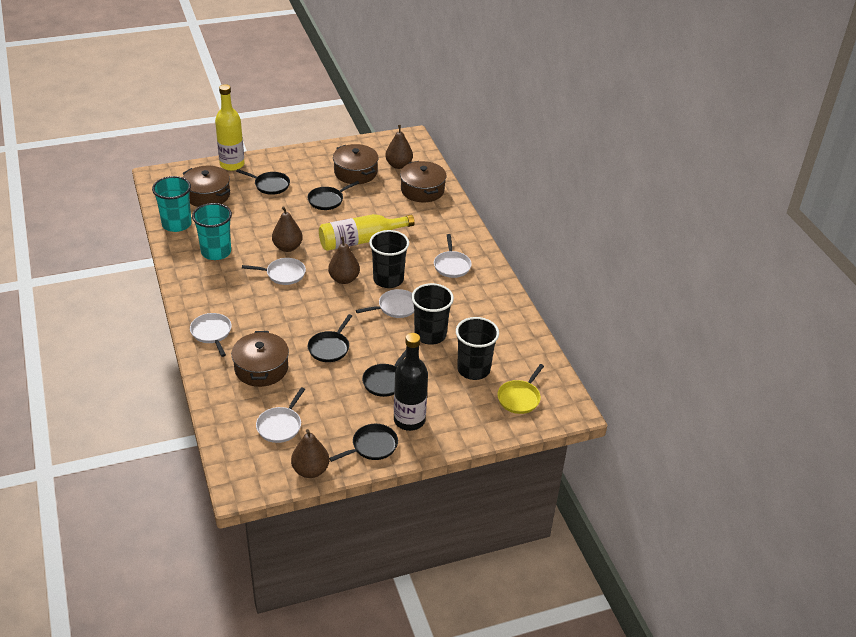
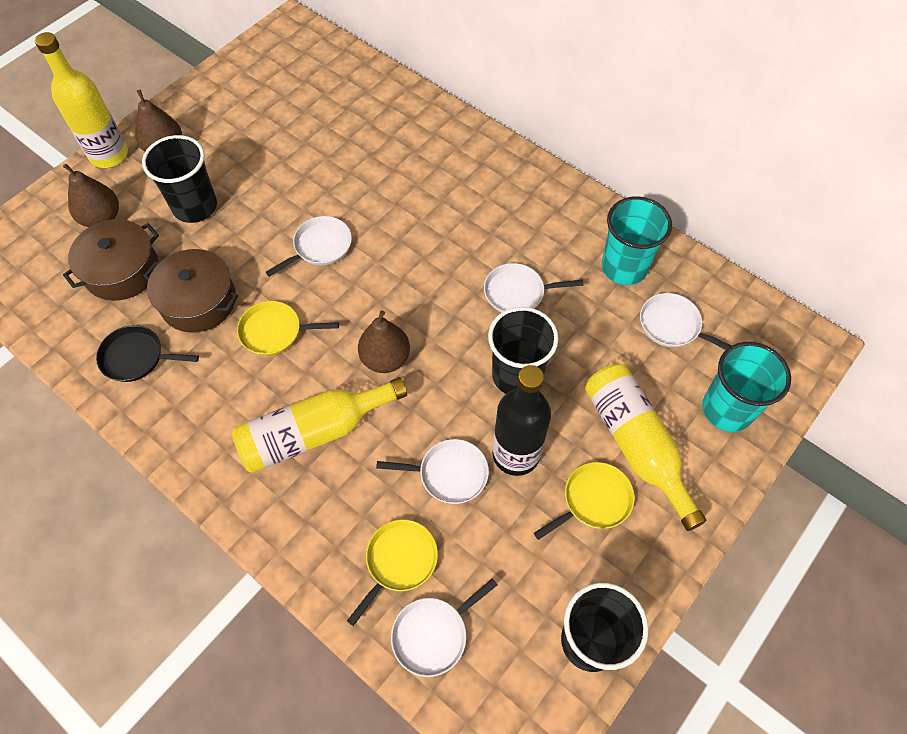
black pan: 5 -> 1
brown pear: 4 -> 3
brown pot: 4 -> 2
yellow bottle: 2 -> 3
yellow pan: 1 -> 3

